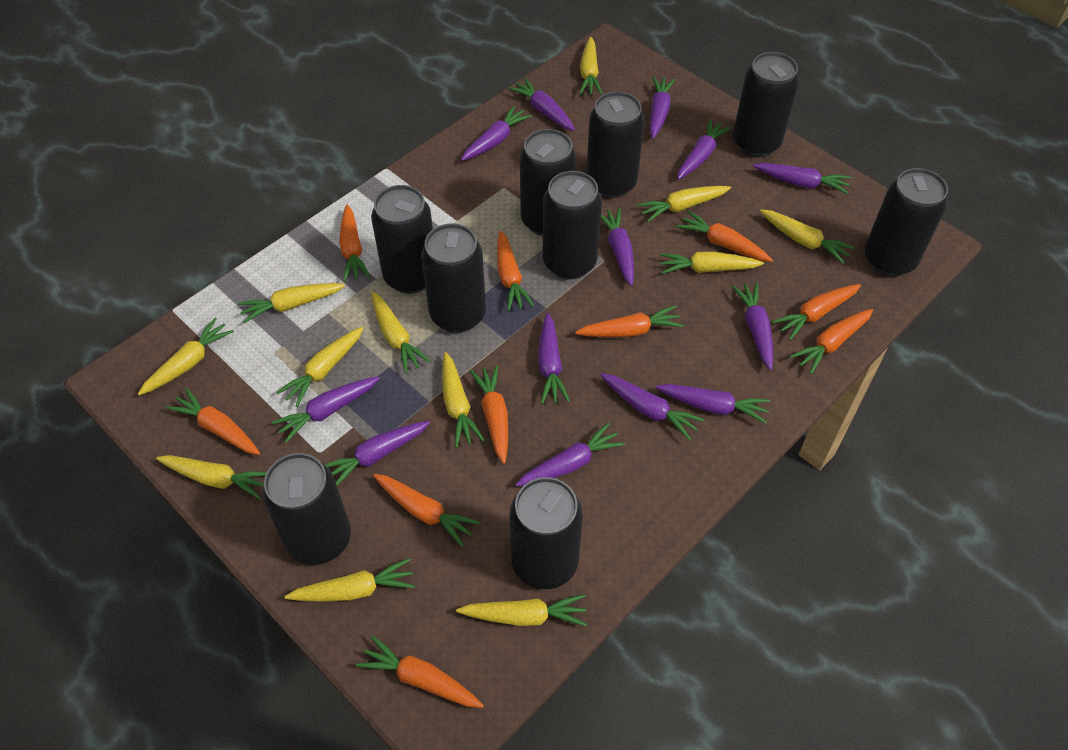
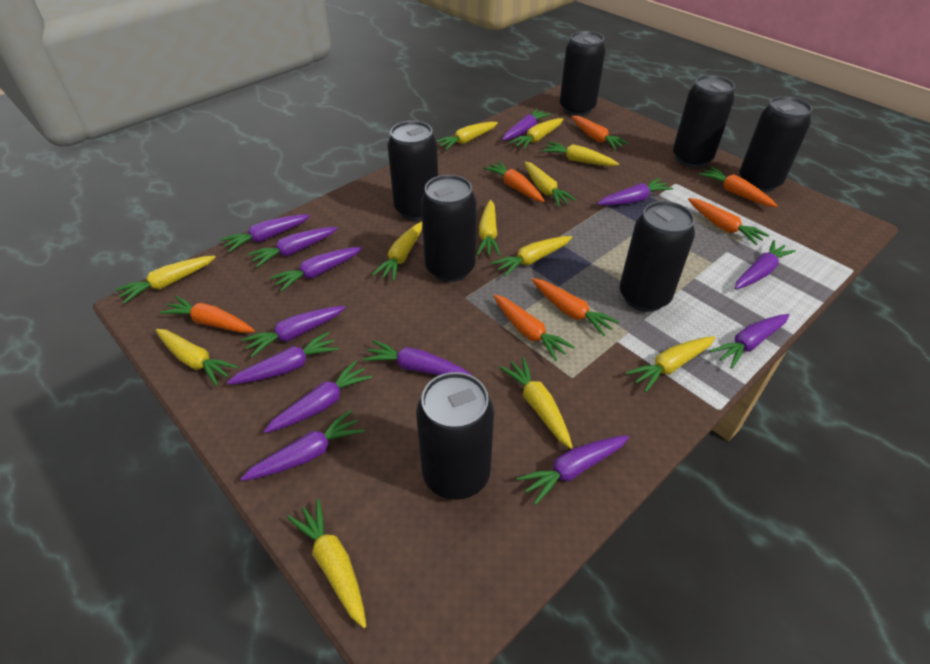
black can: 9 -> 7
orange carrot: 10 -> 7

